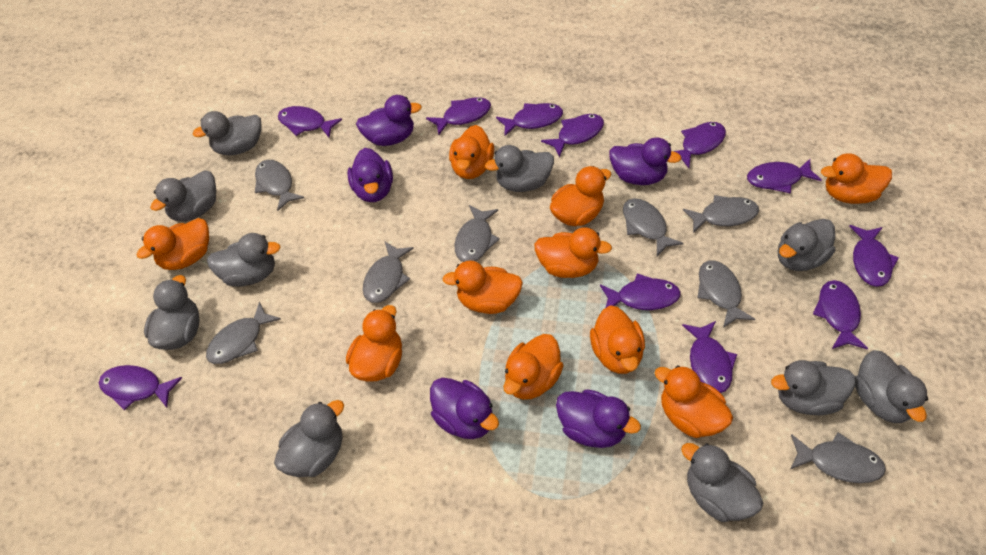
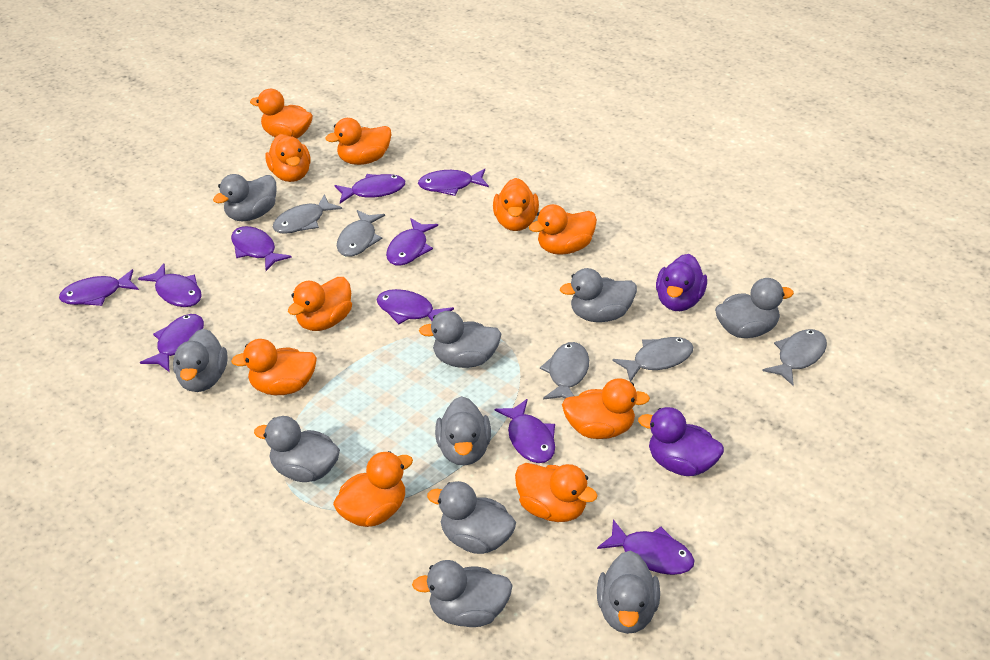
grey fish: 8 -> 5
purple duck: 5 -> 2
purple fish: 11 -> 10

